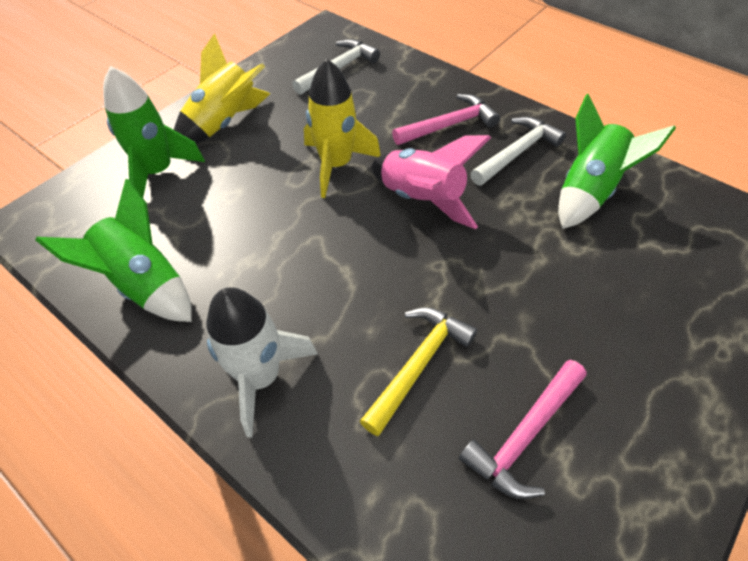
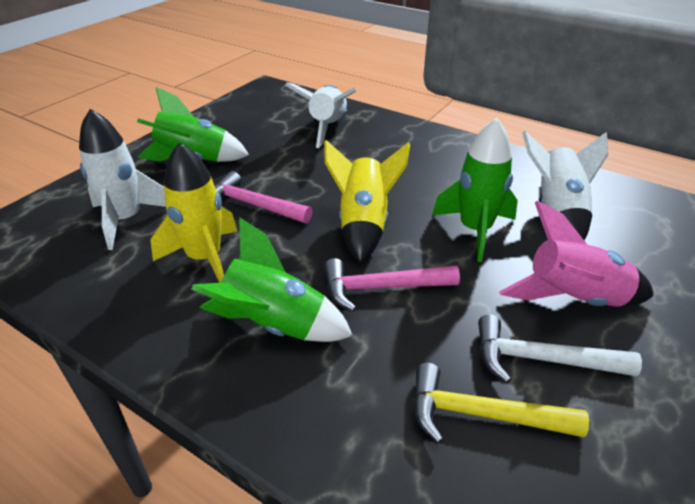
white hammer: 2 -> 1
white rocket: 1 -> 3

